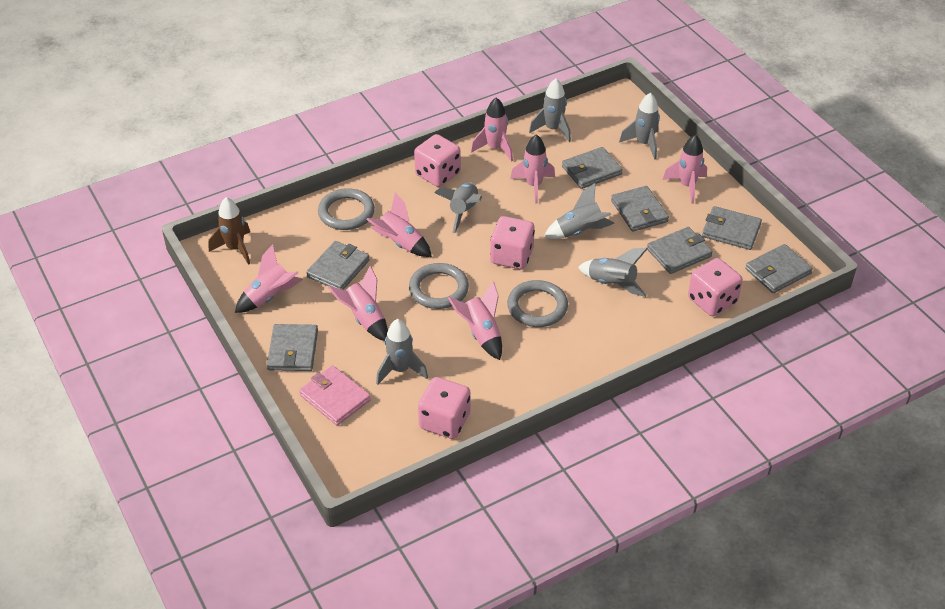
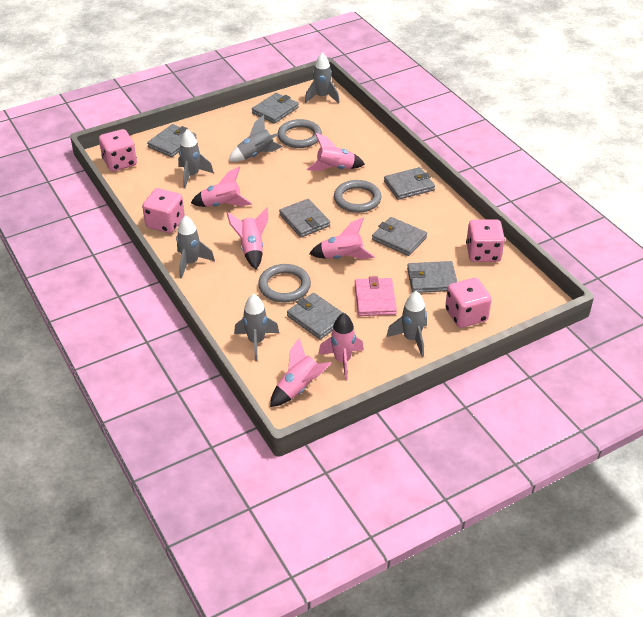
brown rocket: 1 -> 0
pink rocket: 7 -> 6

